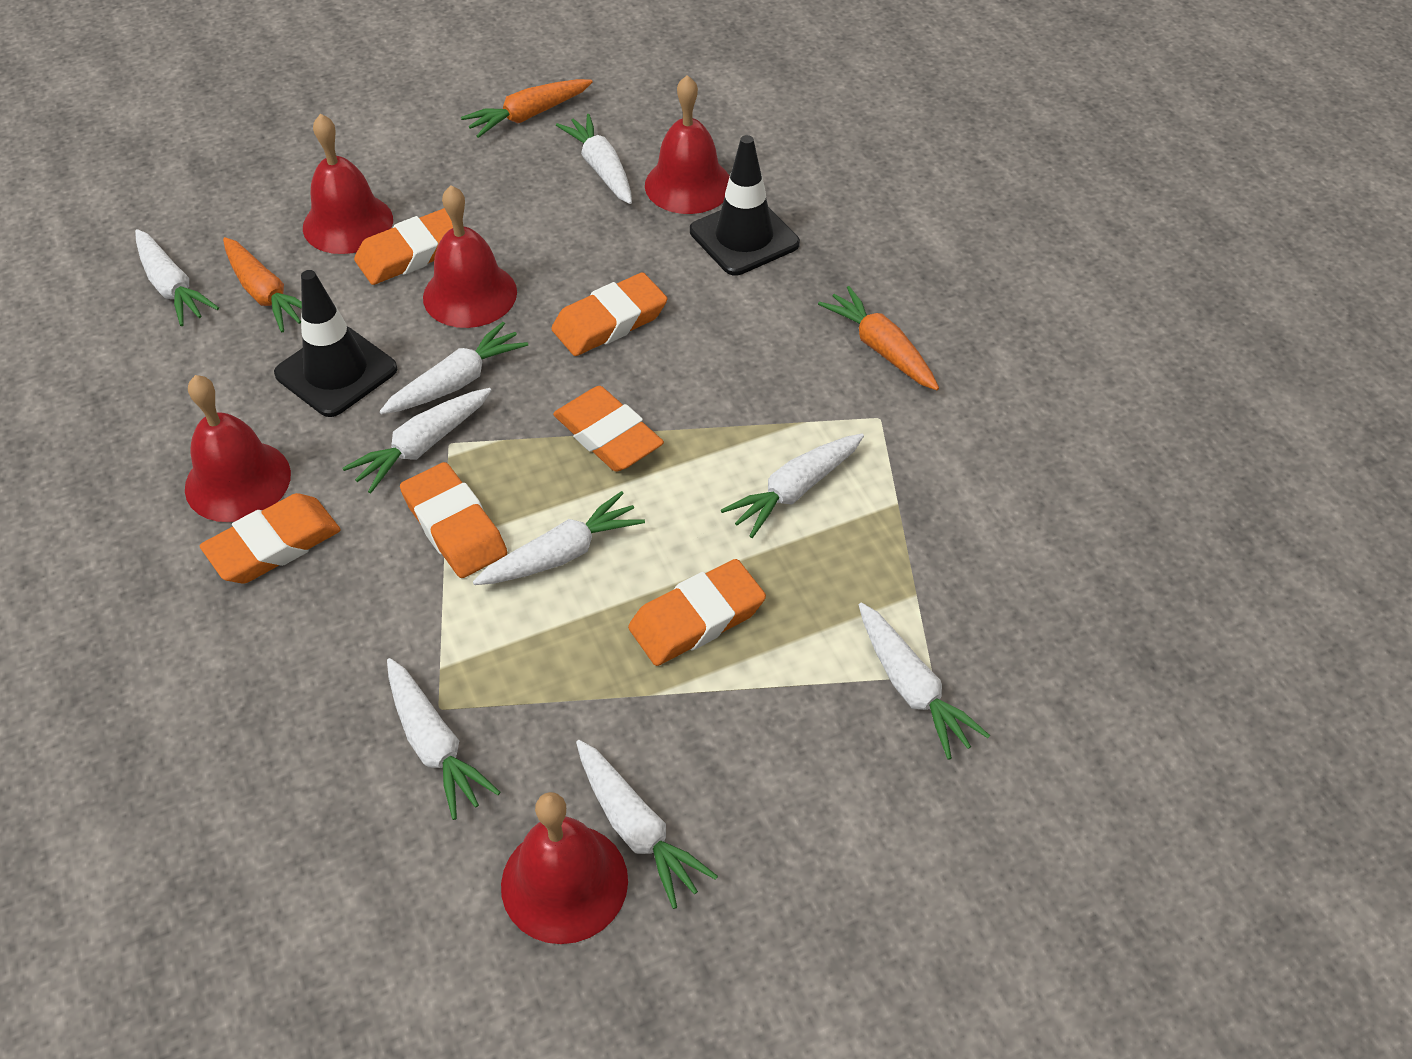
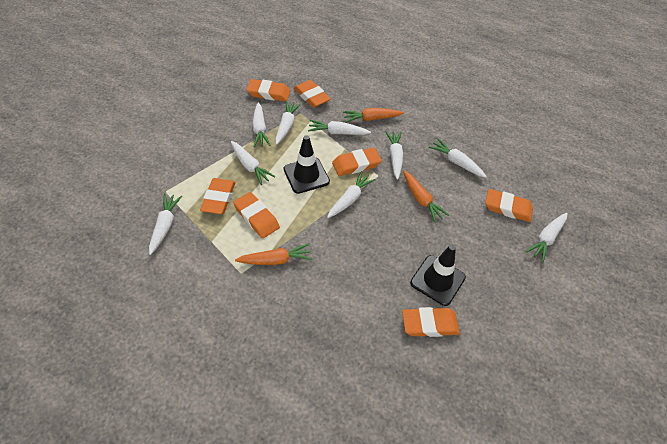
orange eraser: 6 -> 7
red bell: 5 -> 0

